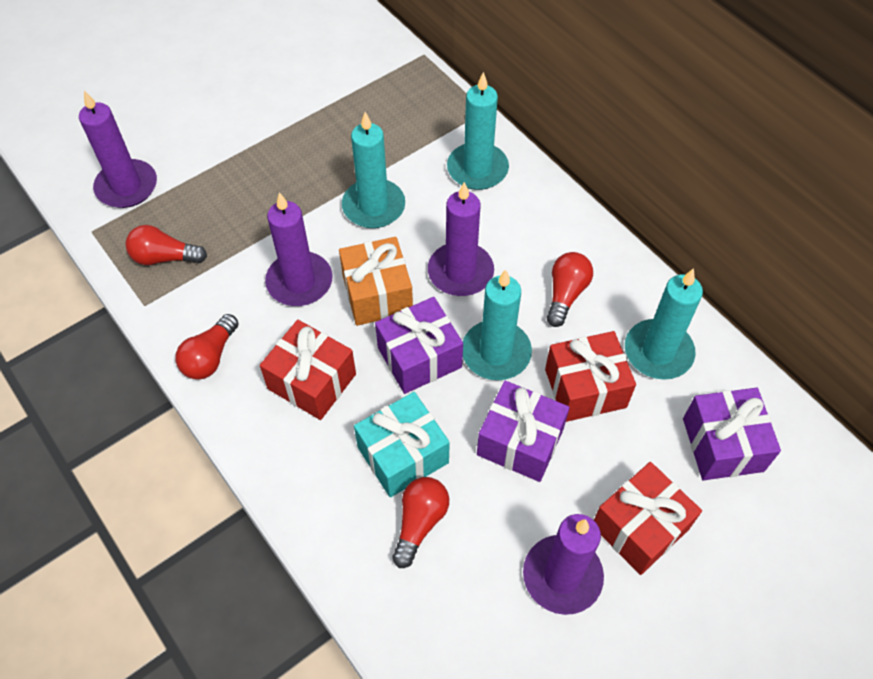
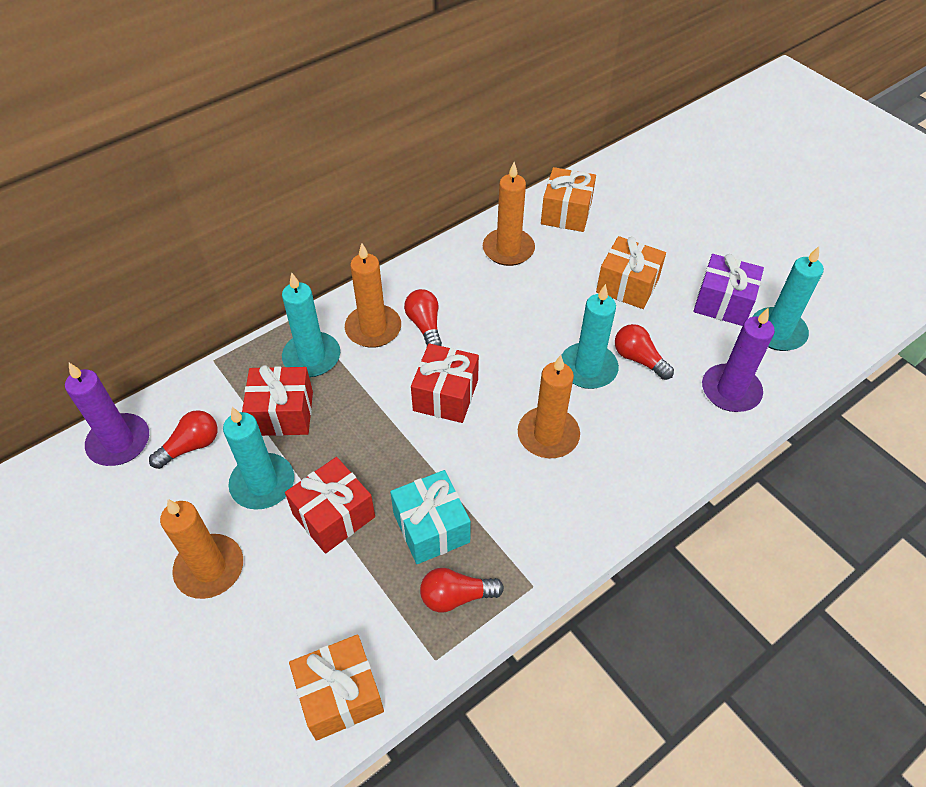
orange candle: 0 -> 4
orange gift: 1 -> 3
purple candle: 4 -> 2
purple gift: 3 -> 1

